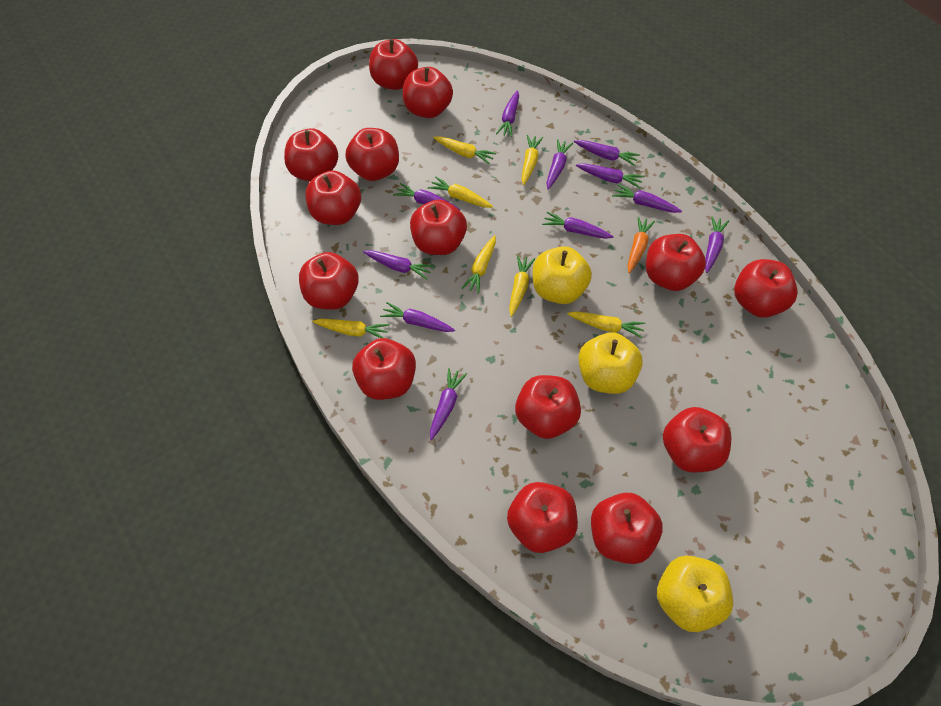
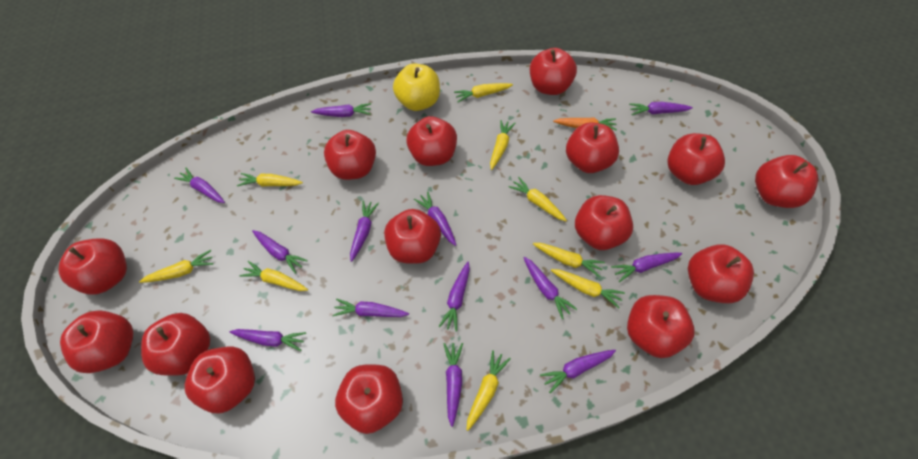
purple carrot: 11 -> 13
red apple: 14 -> 15
yellow apple: 3 -> 1
yellow carrot: 7 -> 9

